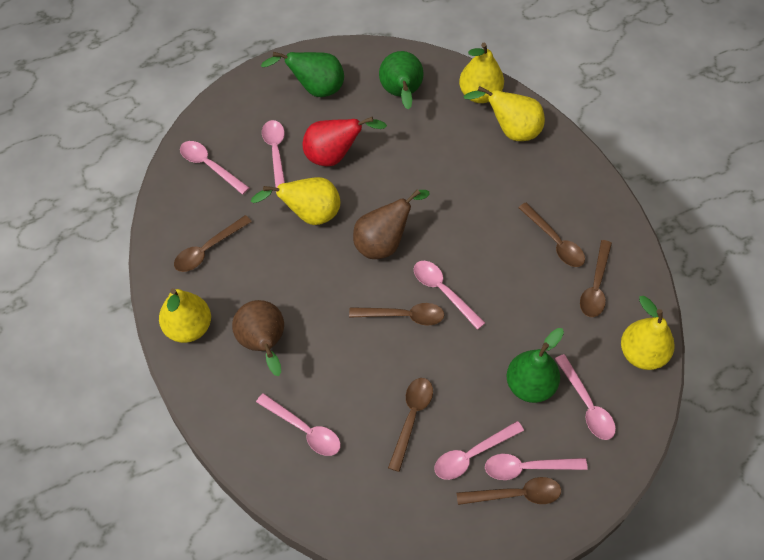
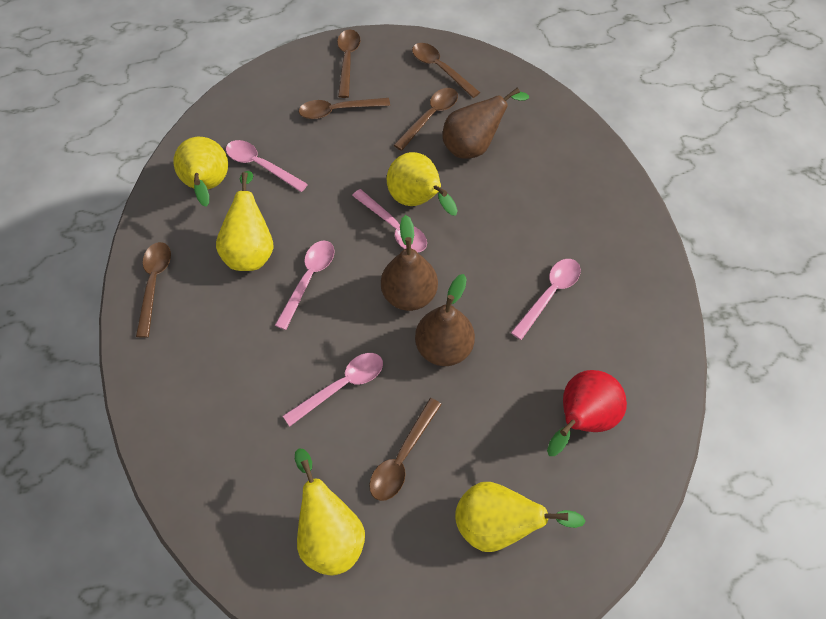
brown pear: 2 -> 3
green pear: 3 -> 0
pink spoon: 7 -> 5

